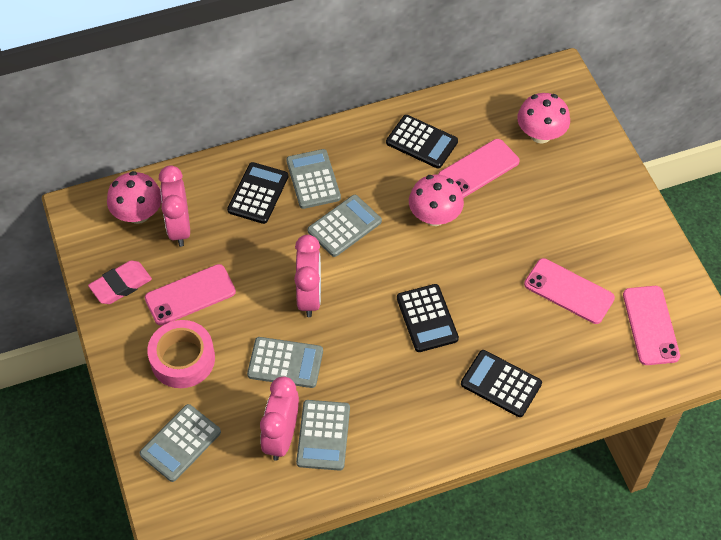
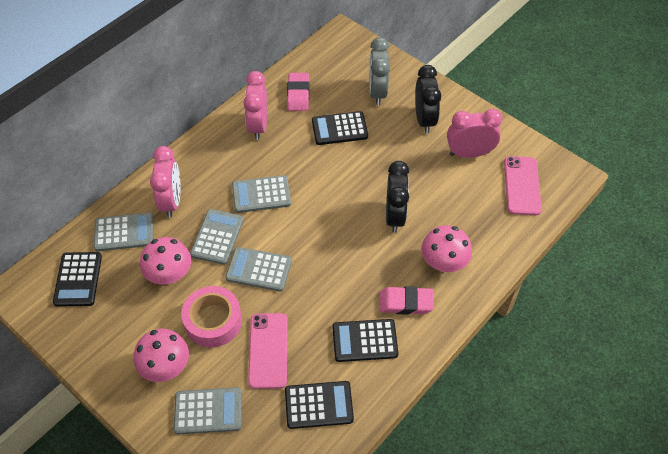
black clock: 0 -> 2
grey clock: 0 -> 1
pink eraser: 1 -> 2
pink phone: 4 -> 2

